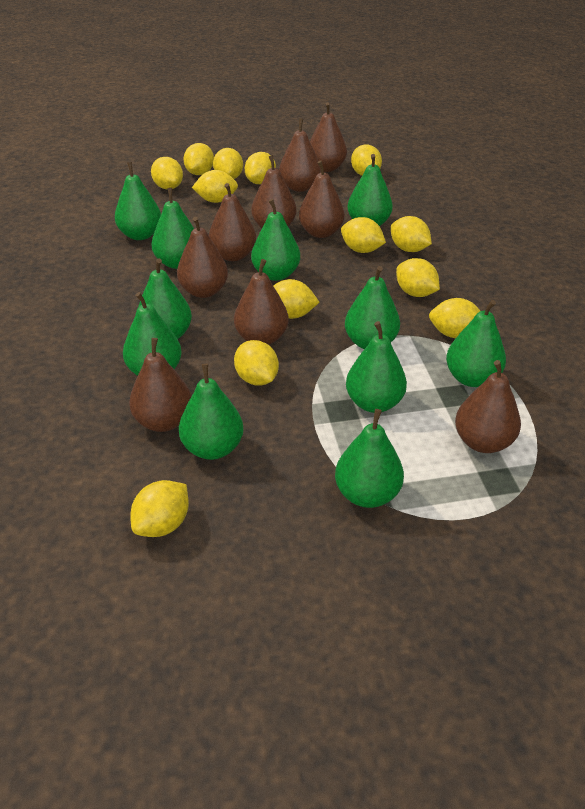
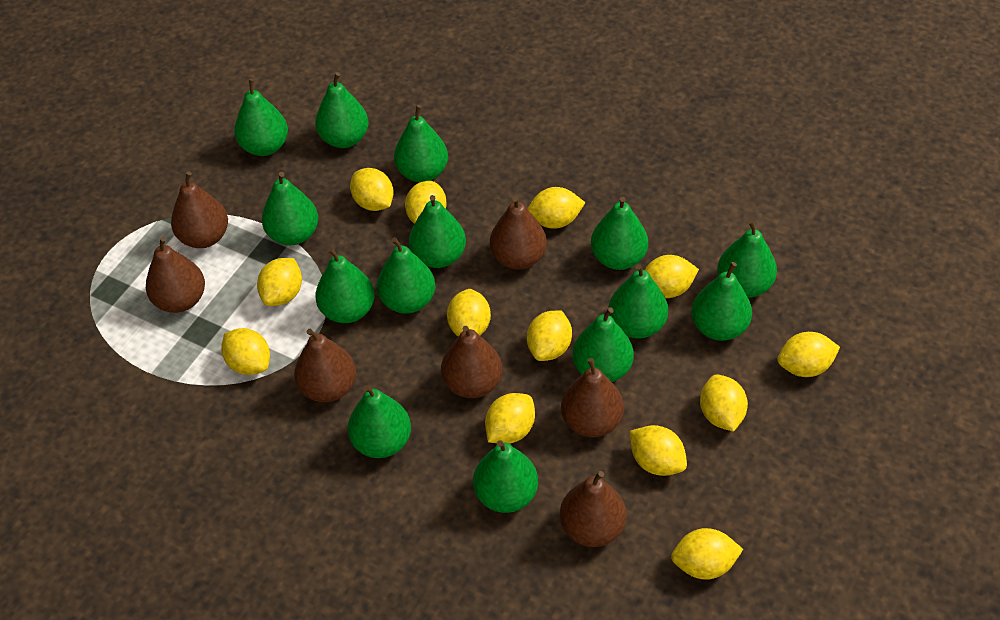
brown pear: 9 -> 7
green pear: 11 -> 14

